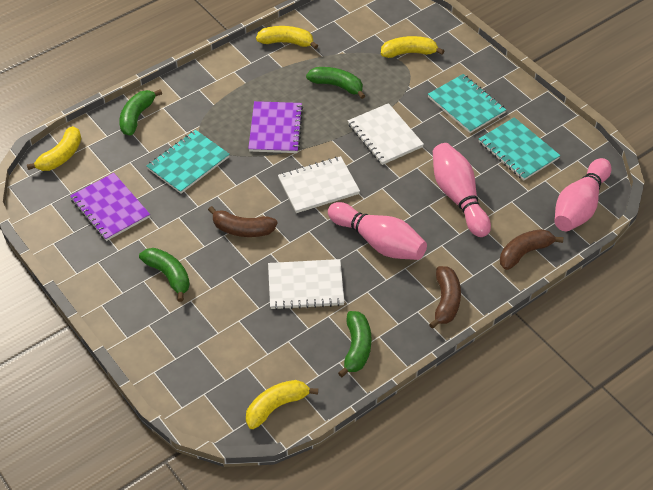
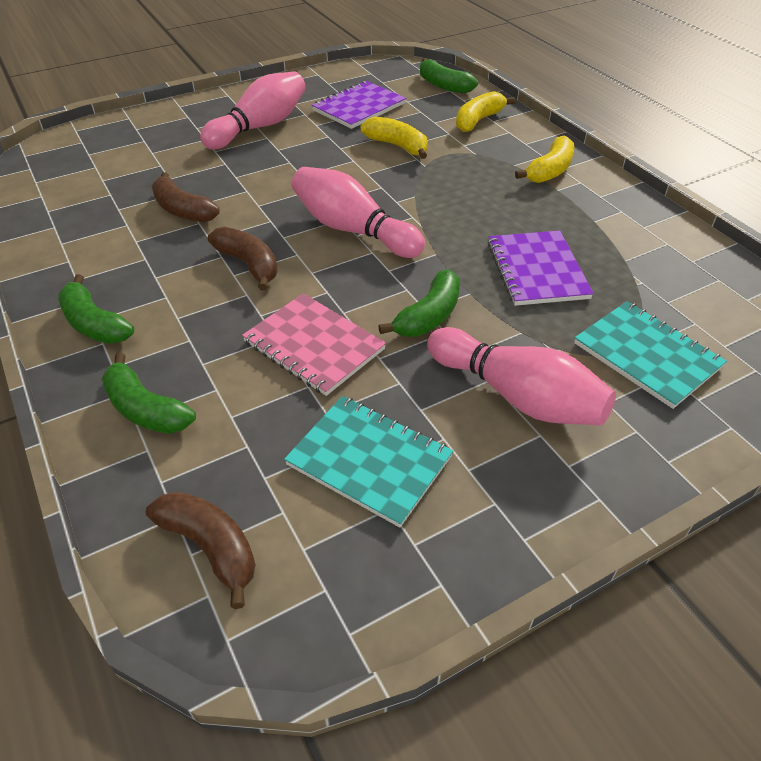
pink notebook: 0 -> 1
turquoise notebook: 3 -> 2
white notebook: 3 -> 0
yellow banana: 4 -> 3

